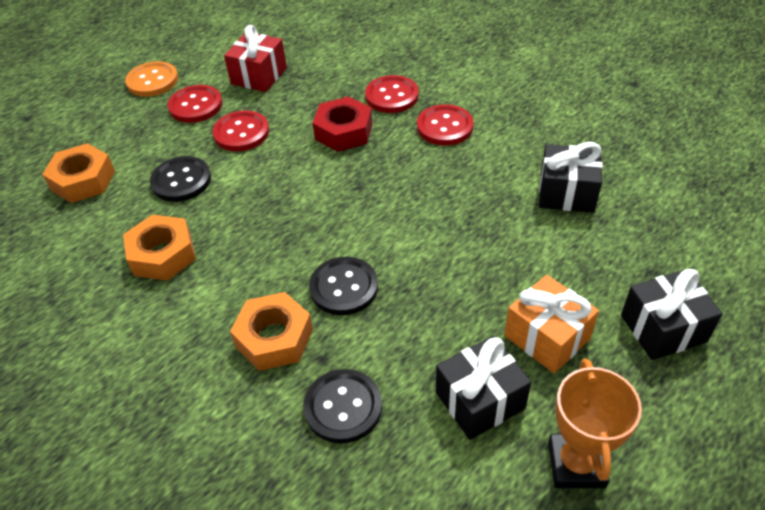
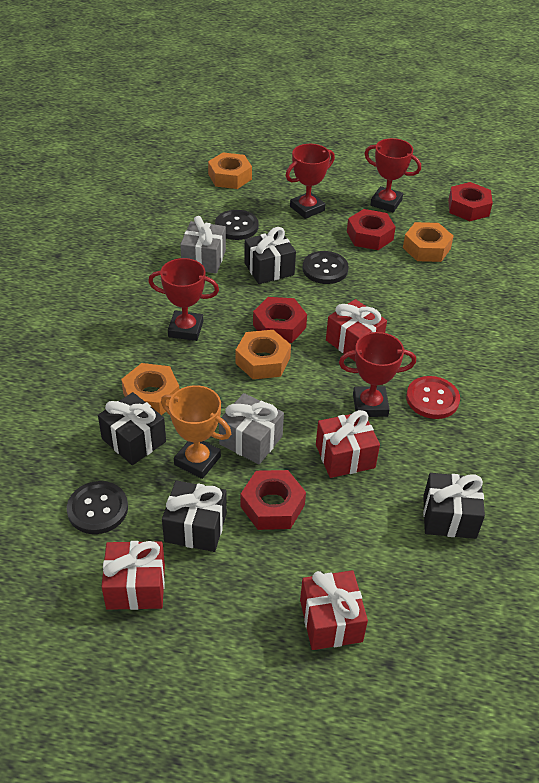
black gift: 3 -> 4
grey gift: 0 -> 2
orange button: 1 -> 0
orange gift: 1 -> 0
orange nut: 3 -> 4
red button: 4 -> 1
red gift: 1 -> 4
red nut: 1 -> 4
red trophy: 0 -> 4

